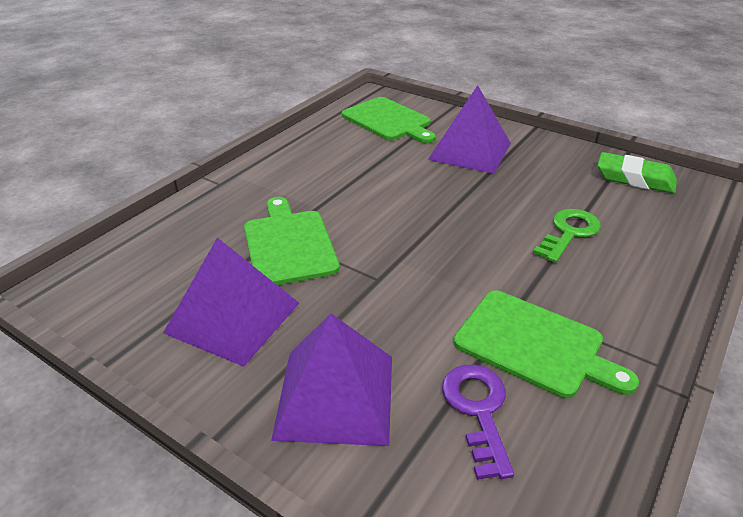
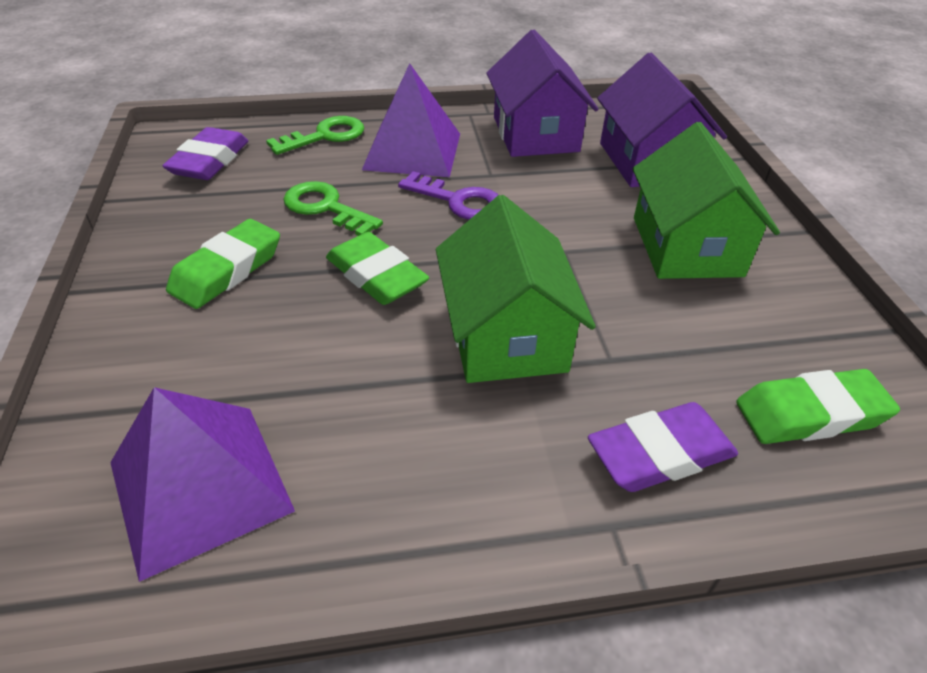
green cutting board: 3 -> 0
green eraser: 1 -> 3
green house: 0 -> 2
green key: 1 -> 2
purple eraser: 0 -> 2
purple house: 0 -> 2
purple pyramid: 3 -> 2

